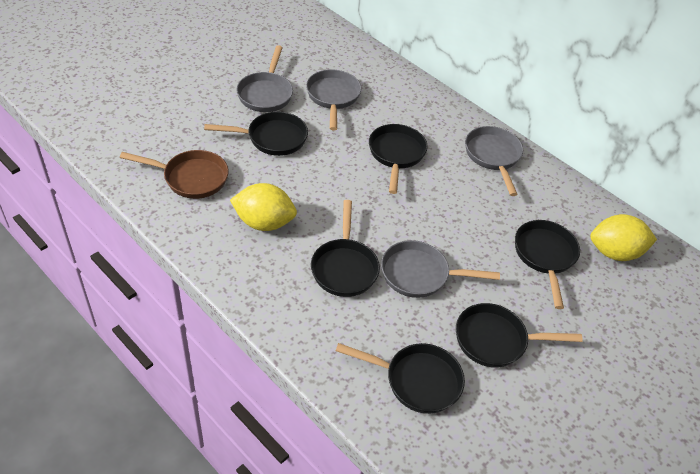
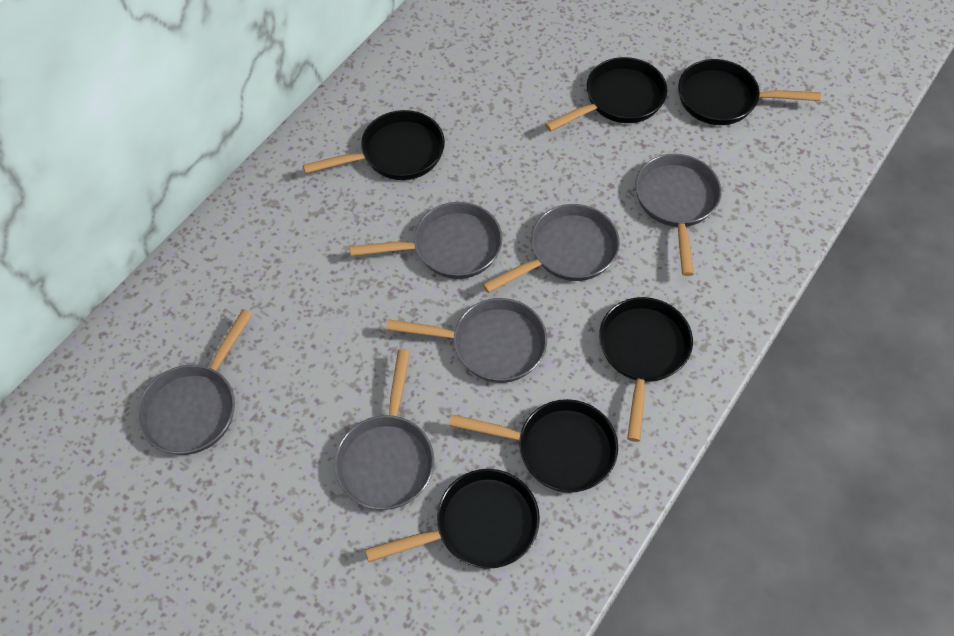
brown pan: 1 -> 0
grey pan: 4 -> 6
yellow lemon: 2 -> 0

